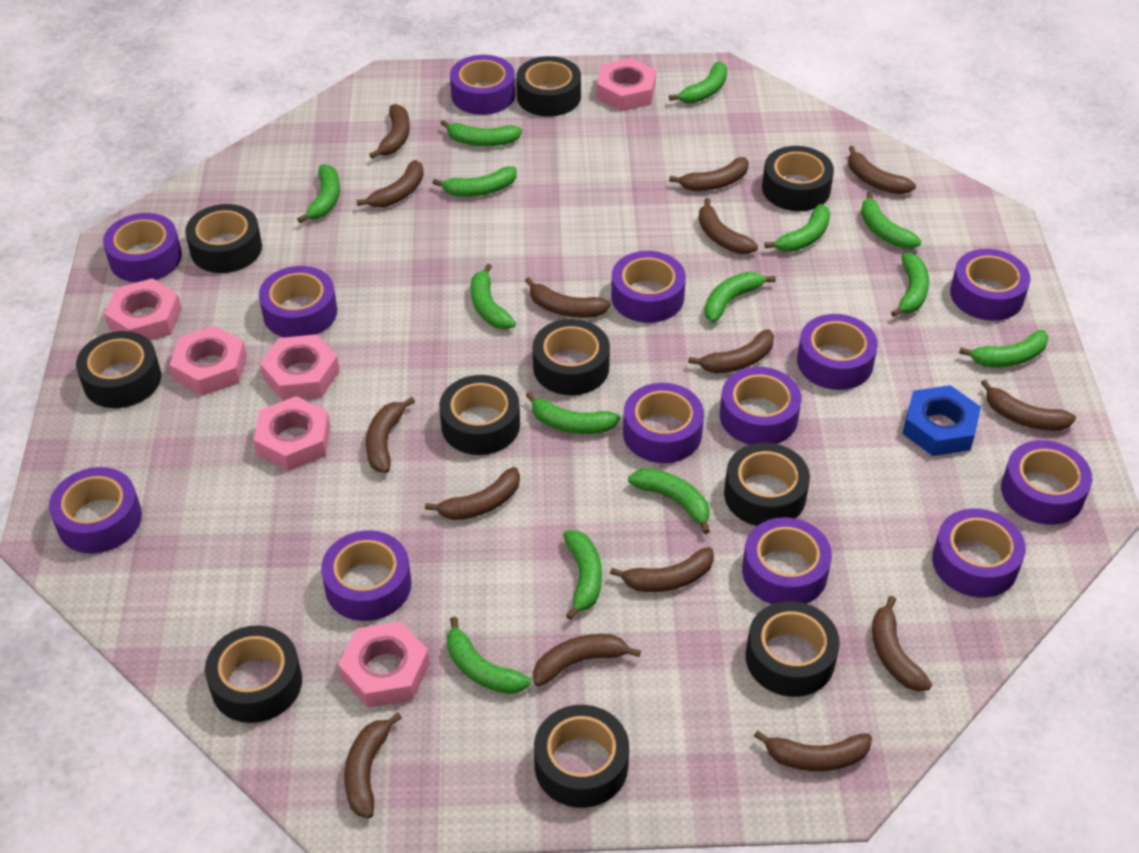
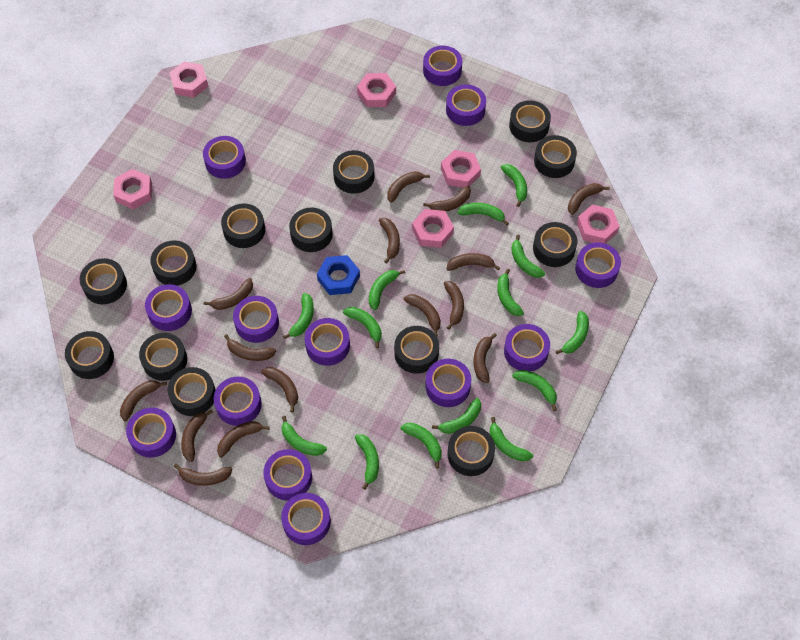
black tape: 10 -> 13

